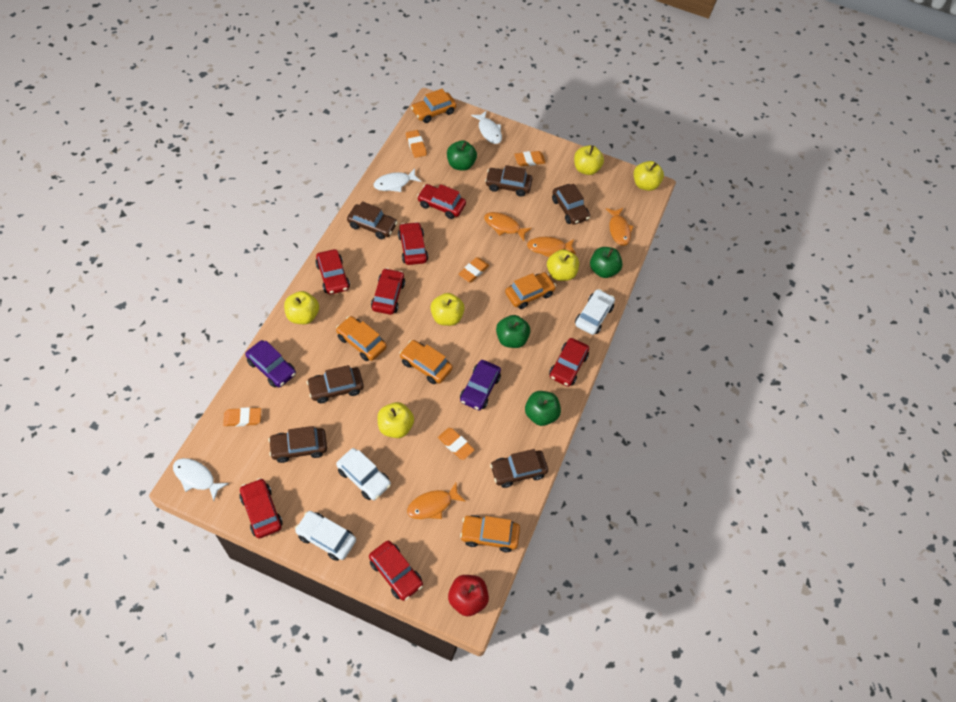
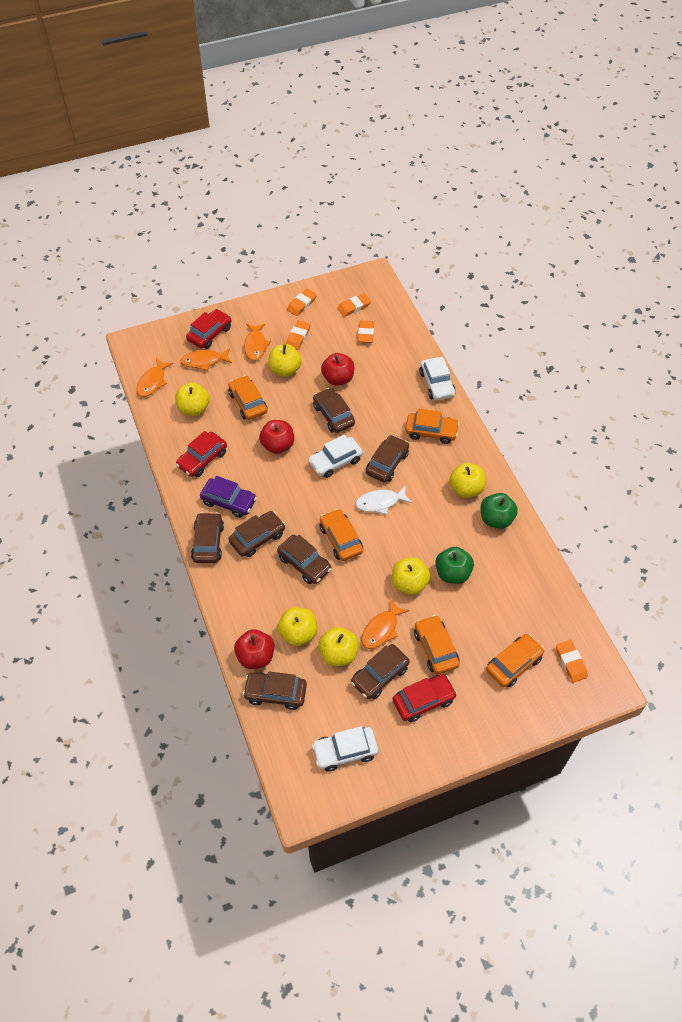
brown car: 6 -> 7
green apple: 4 -> 2
purple car: 2 -> 1
red apple: 1 -> 3
red car: 7 -> 3
white fish: 3 -> 1

